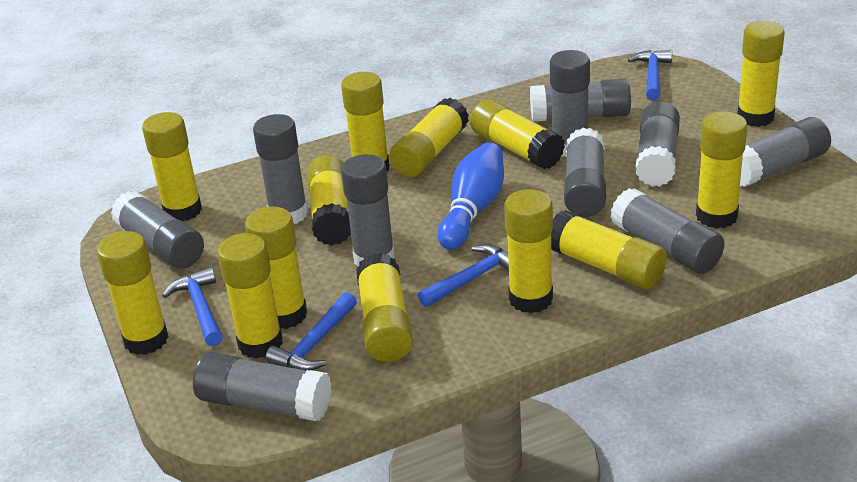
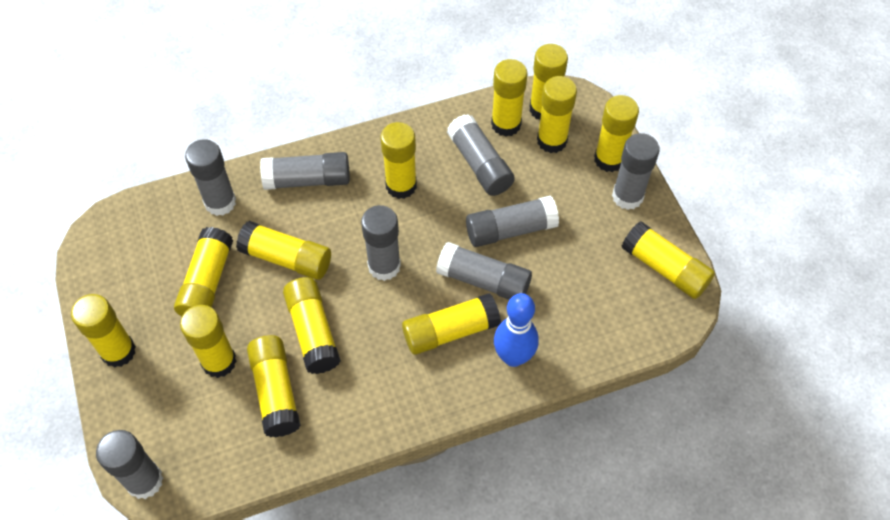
blue hammer: 4 -> 0
grey glue stick: 10 -> 8

